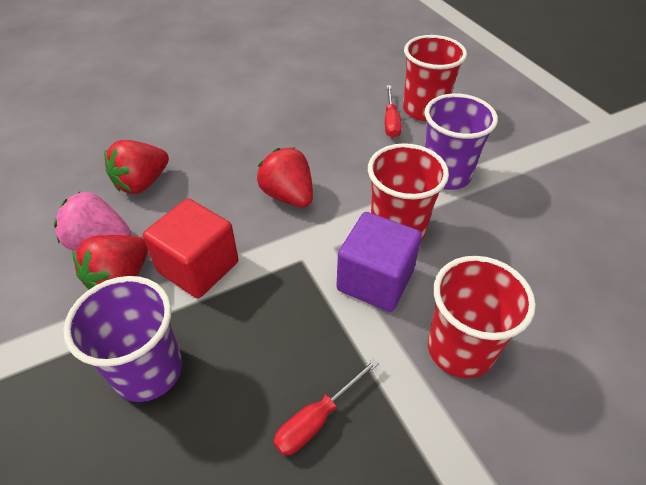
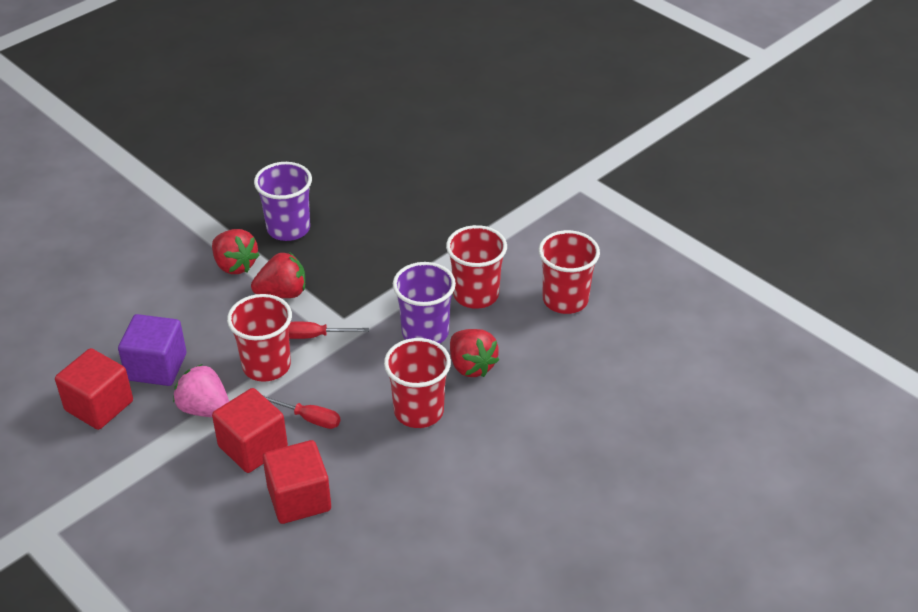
red cube: 1 -> 3
red cup: 3 -> 4

